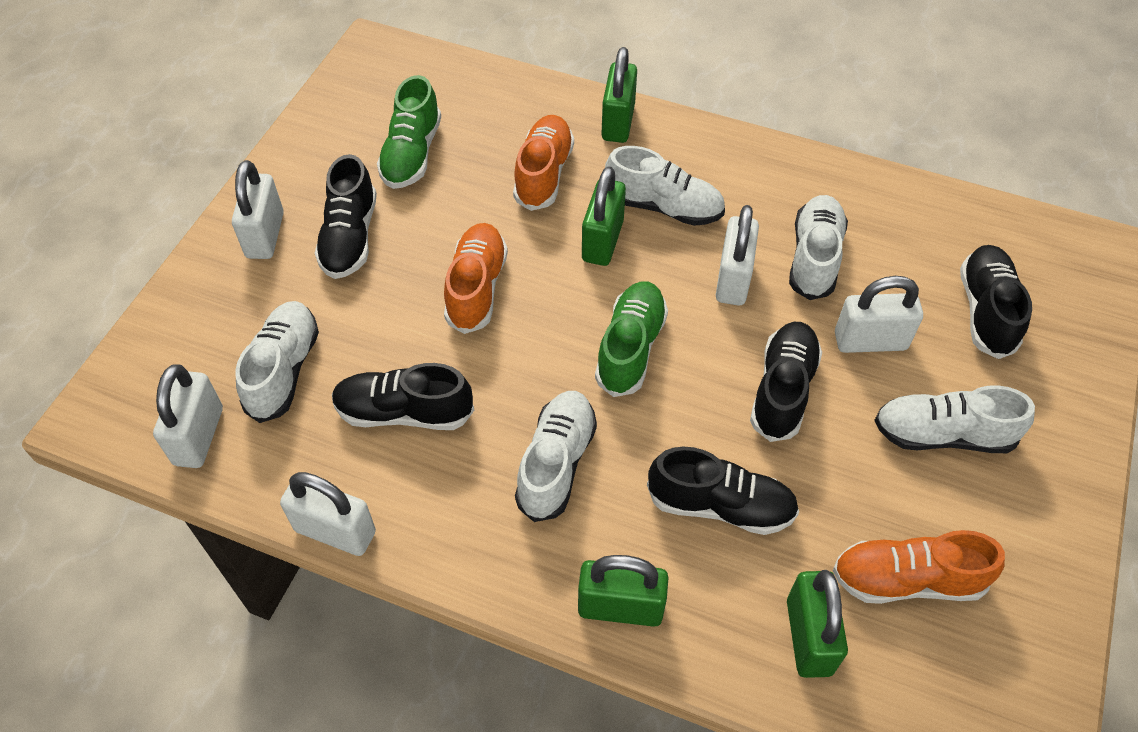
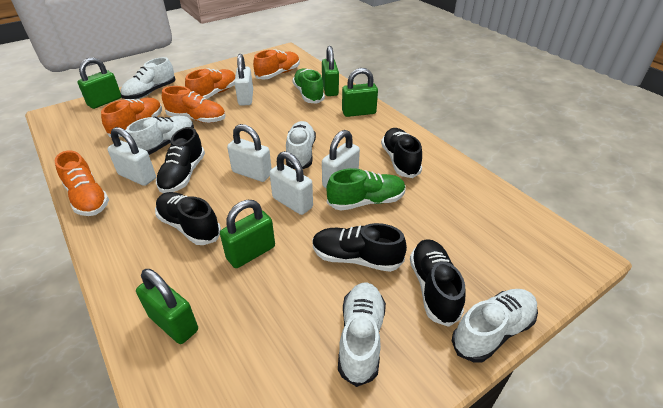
green padlock: 4 -> 5
orange shoe: 3 -> 5

